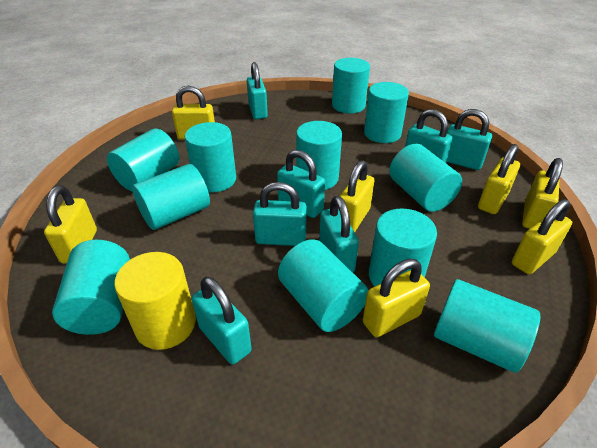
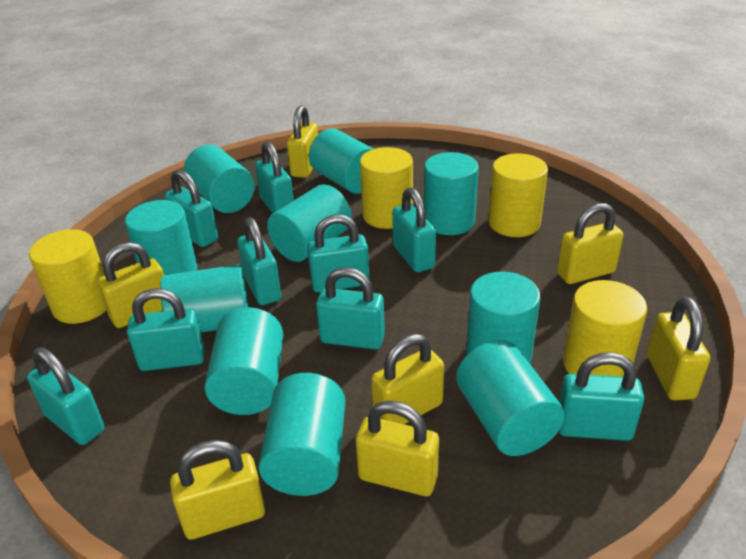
turquoise cylinder: 11 -> 10
turquoise padlock: 7 -> 9
yellow cylinder: 1 -> 4

